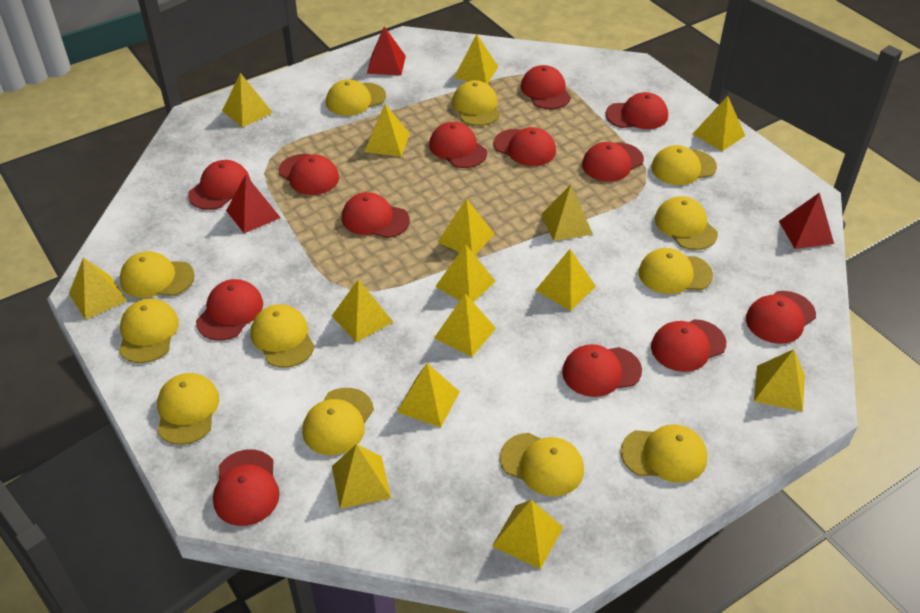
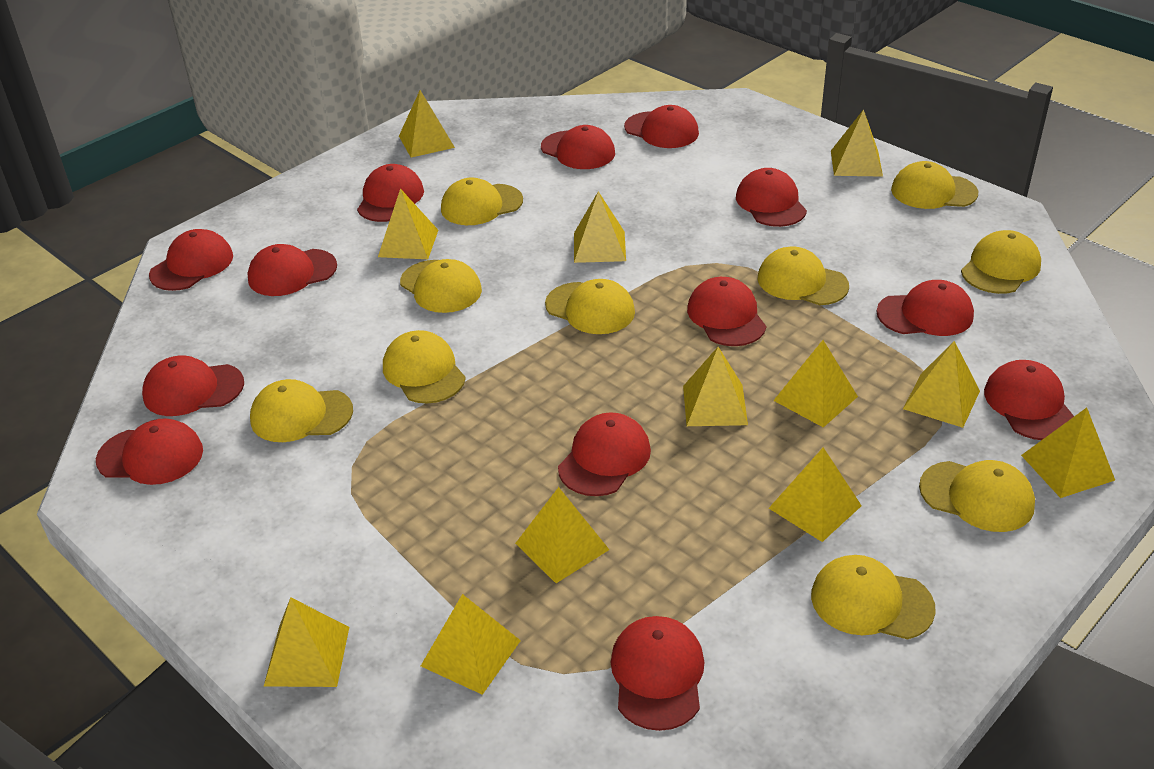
red pyramid: 3 -> 0
yellow cap: 12 -> 10
yellow pyramid: 15 -> 12

